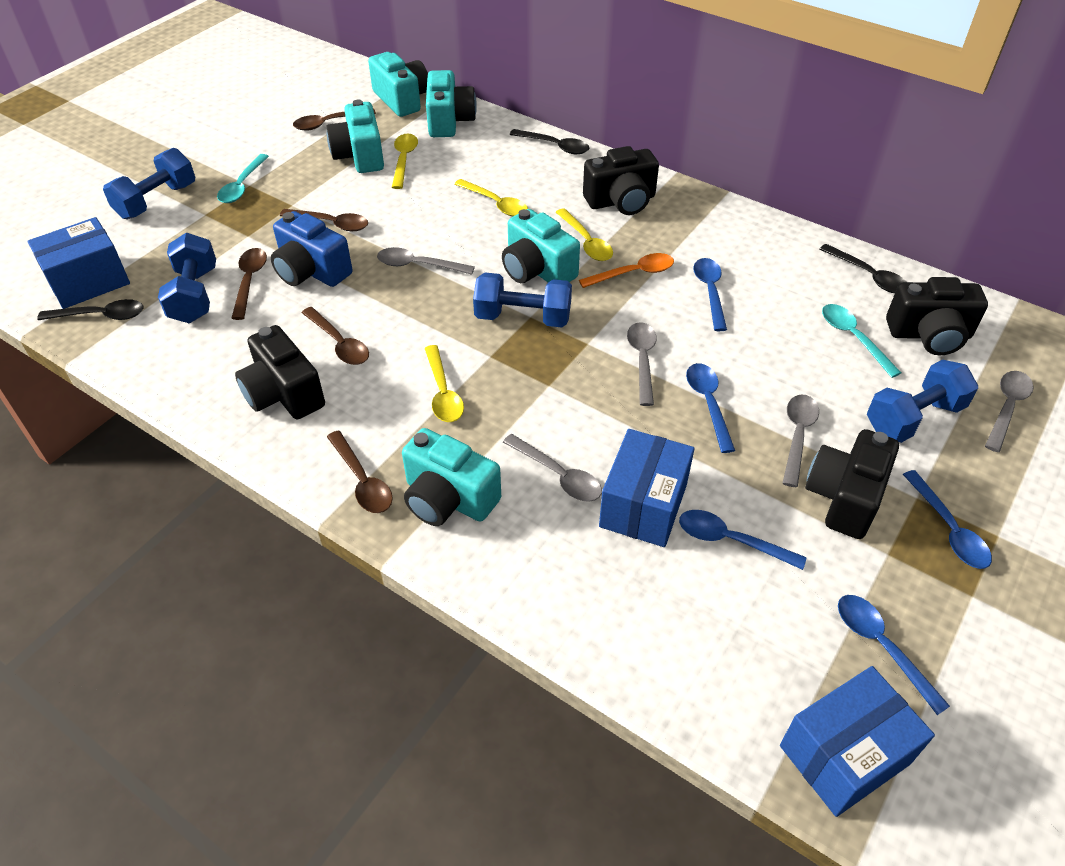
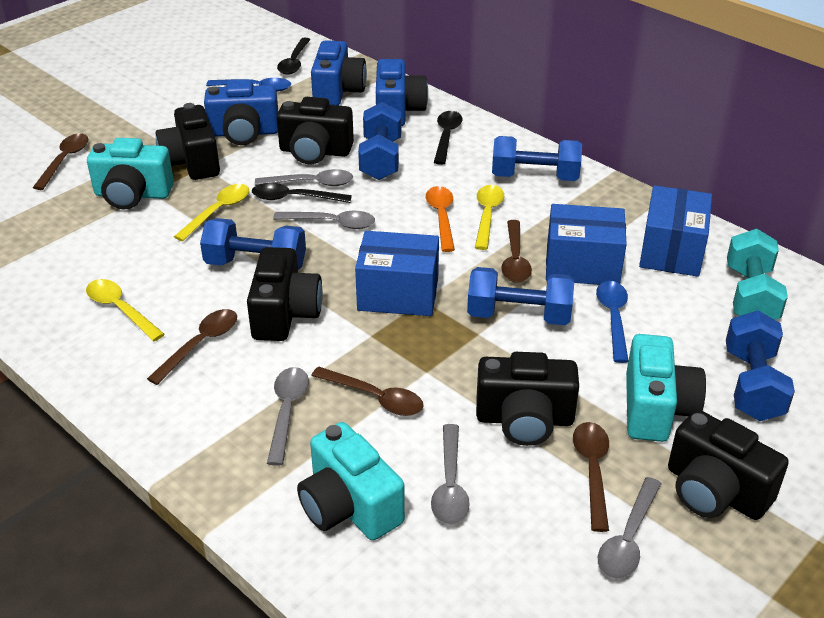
black camera: 4 -> 5
blue camera: 1 -> 3
blue dumbbell: 4 -> 5
blue spoon: 5 -> 2
turquoise camera: 5 -> 3
turquoise dumbbell: 0 -> 1
turquoise spoon: 2 -> 0
yellow spoon: 4 -> 3

